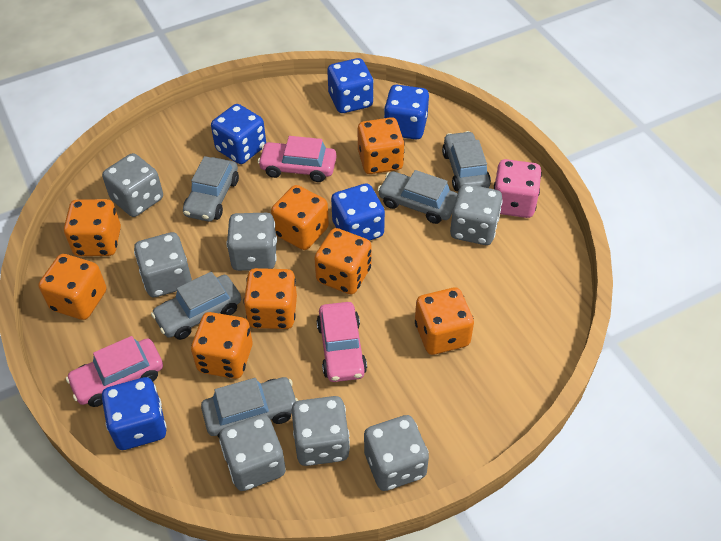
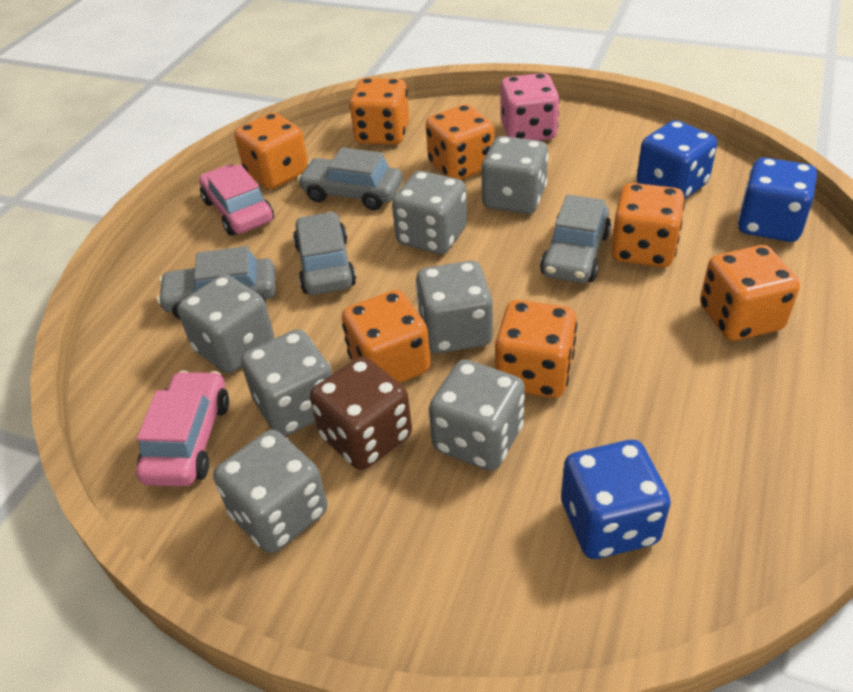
blue dice: 5 -> 3
brown dice: 0 -> 1
grey car: 5 -> 4
orange dice: 8 -> 7
pink car: 3 -> 2

